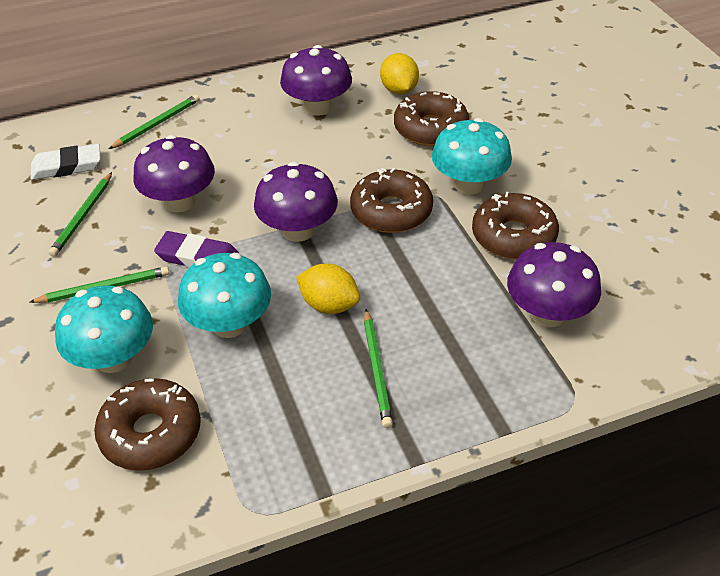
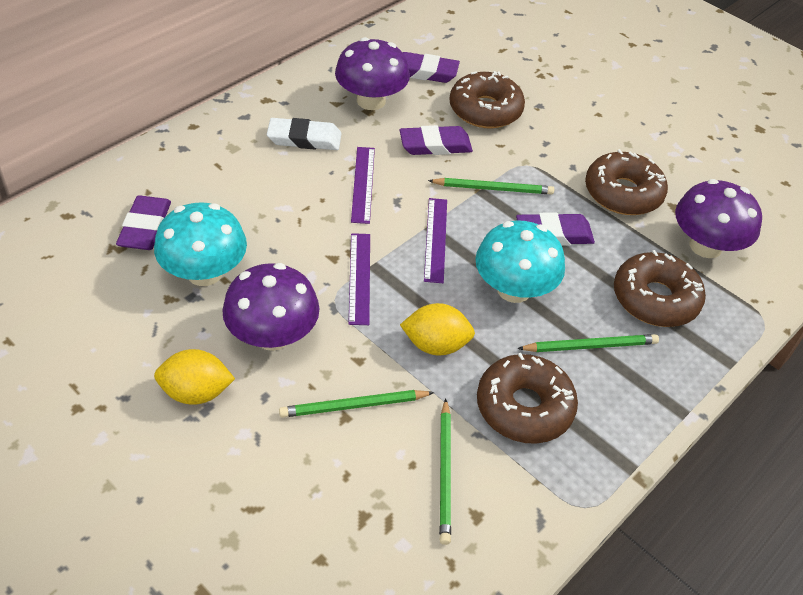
purple eraser: 1 -> 4
purple mushroom: 4 -> 3
purple ruler: 0 -> 3
turquoise mushroom: 3 -> 2

